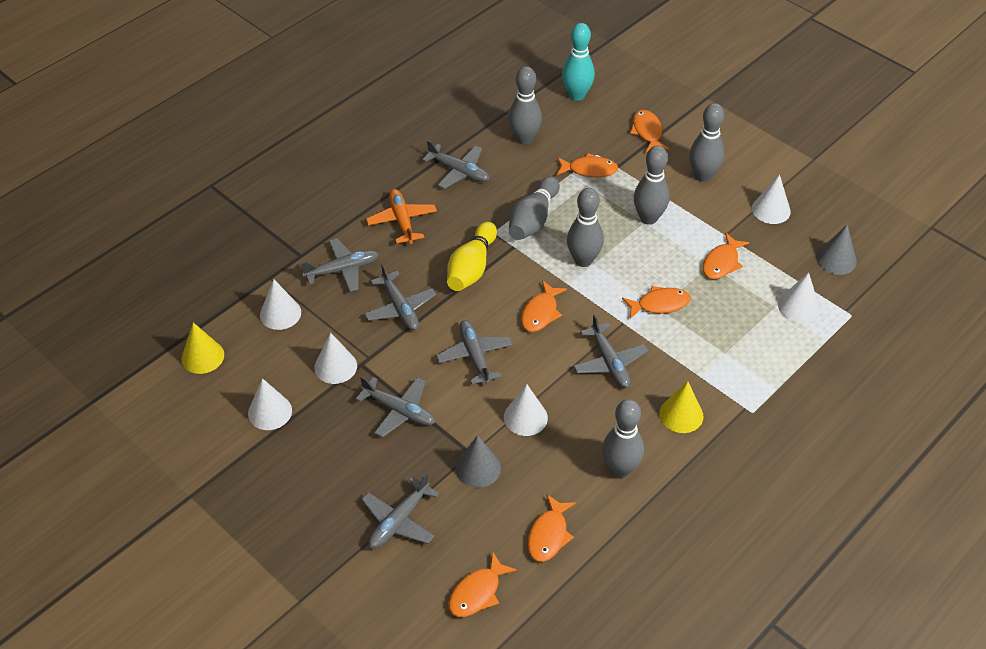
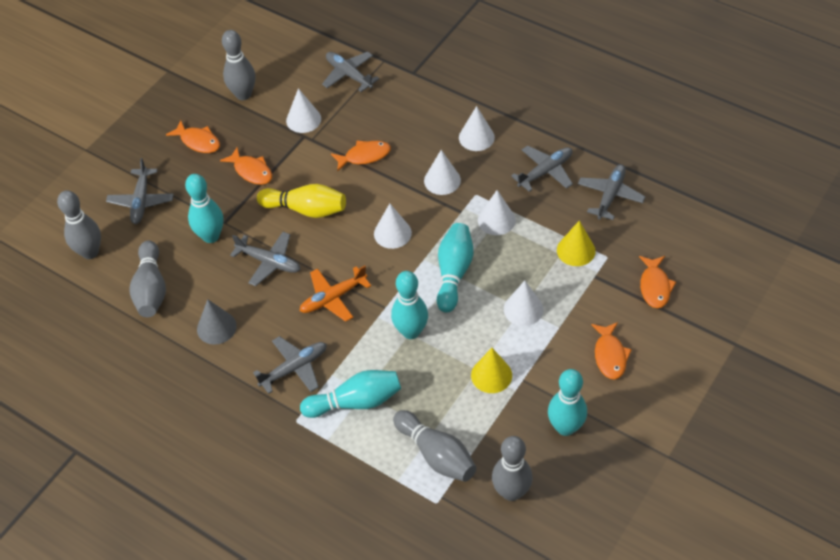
grey bowling pin: 6 -> 5
grey cone: 2 -> 1
grey plane: 7 -> 6
orange fish: 7 -> 5
turquoise bowling pin: 1 -> 5

